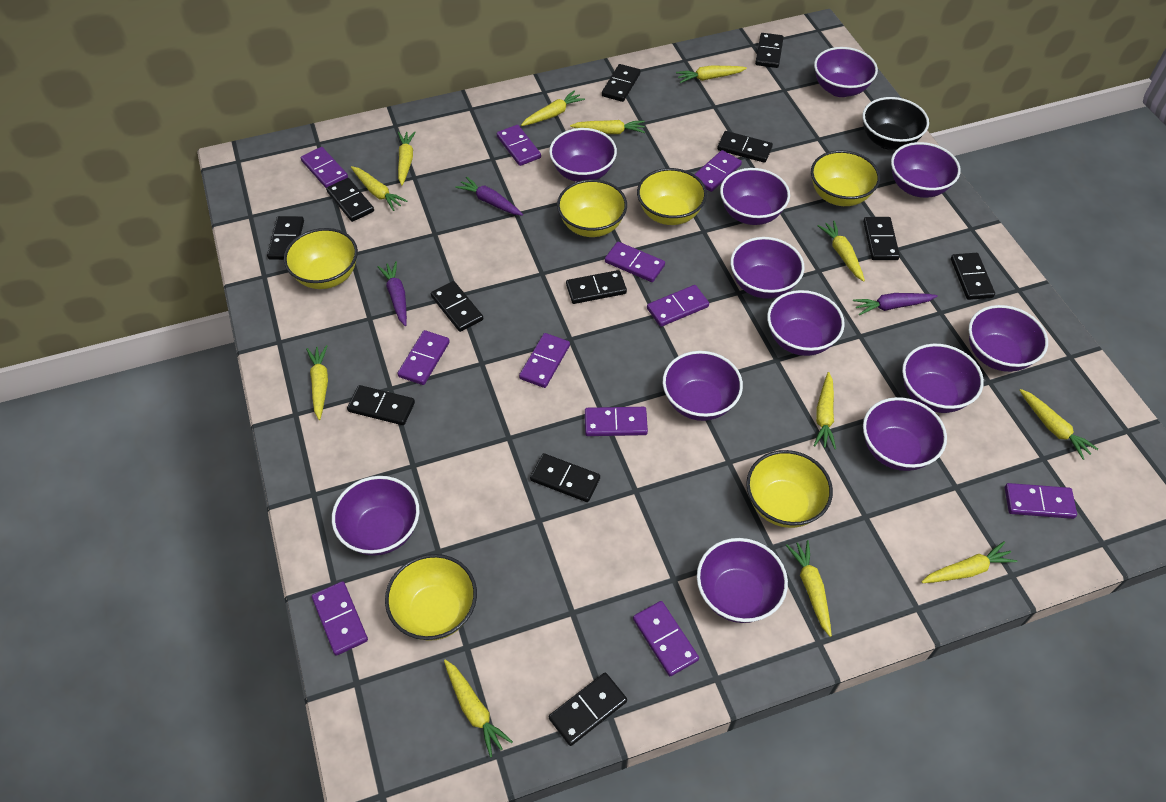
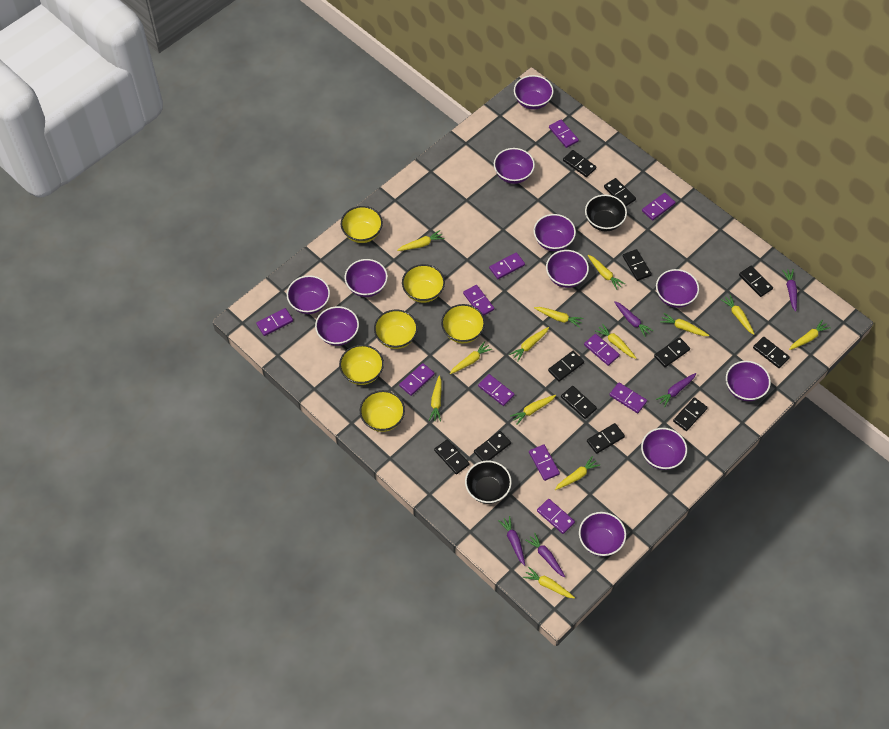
black bowl: 1 -> 2
purple bowl: 12 -> 11
purple carrot: 3 -> 5
yellow carrot: 12 -> 13

